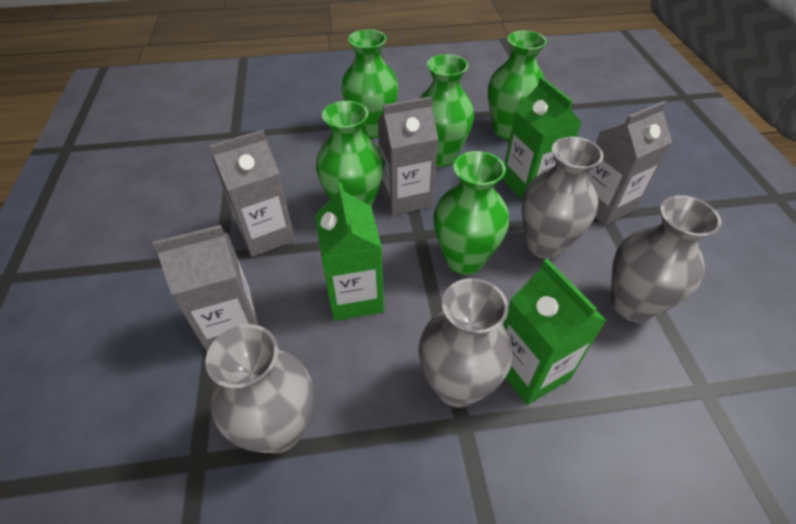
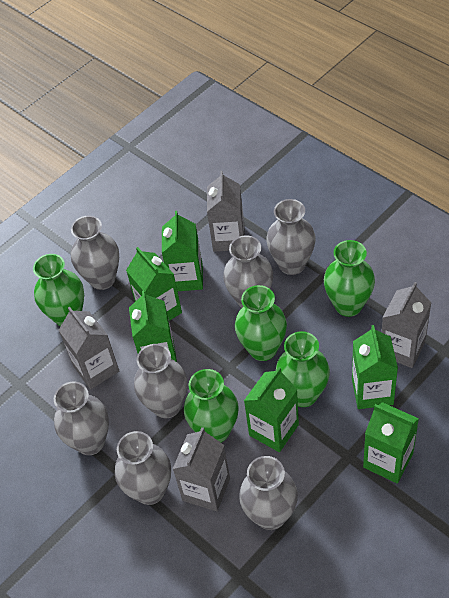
green carton: 3 -> 6
grey vase: 4 -> 7

